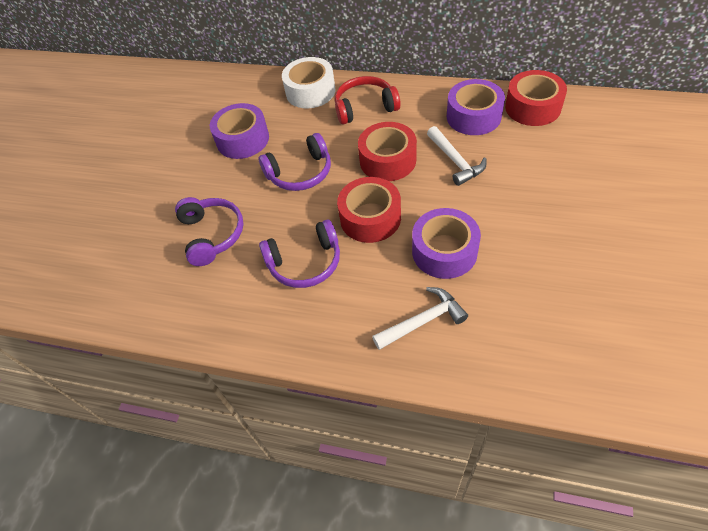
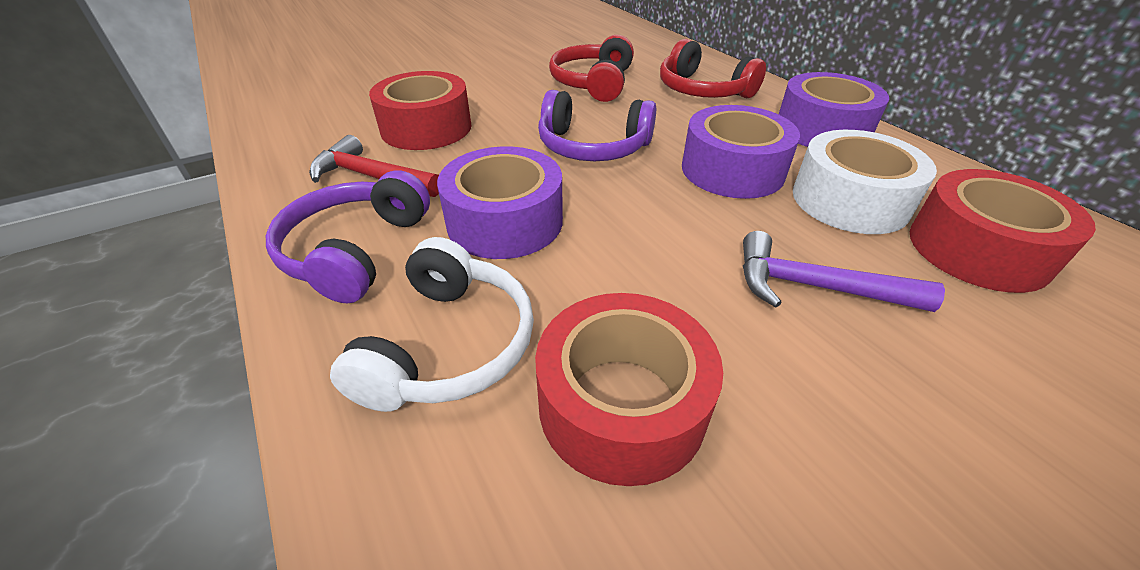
purple hammer: 0 -> 1
purple headphones: 3 -> 2
red hammer: 0 -> 1
red headphones: 1 -> 2
white hammer: 2 -> 0
white headphones: 0 -> 1

